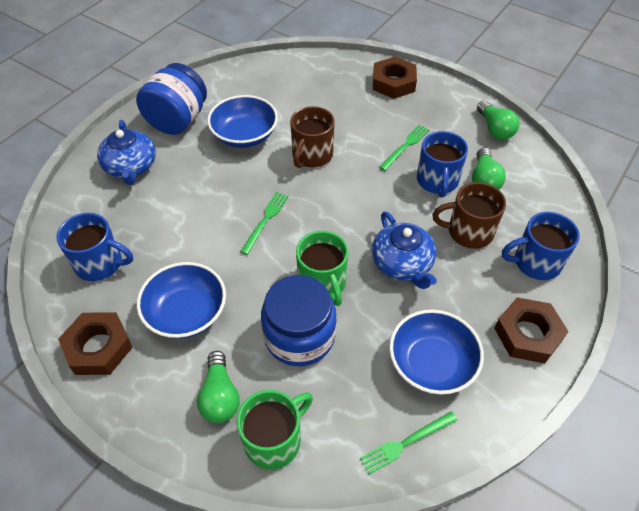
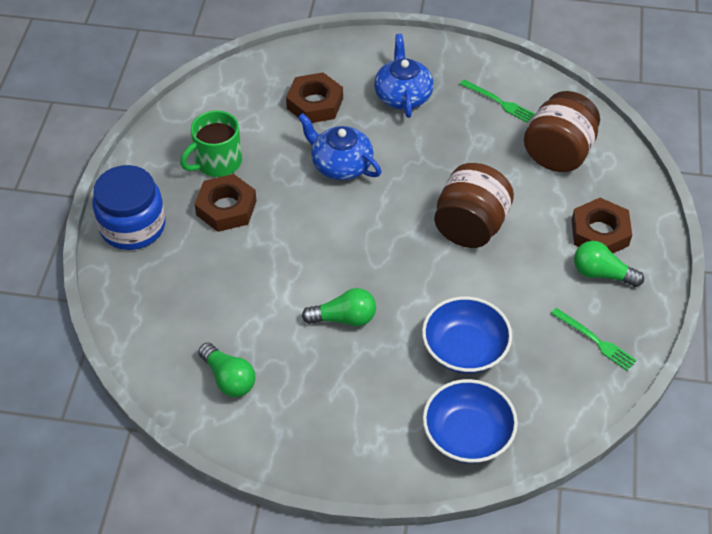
blue bowl: 3 -> 2
blue jar: 2 -> 1
blue mug: 3 -> 0
brown jar: 0 -> 2
brown mug: 2 -> 0
green fork: 3 -> 2
green mug: 2 -> 1

